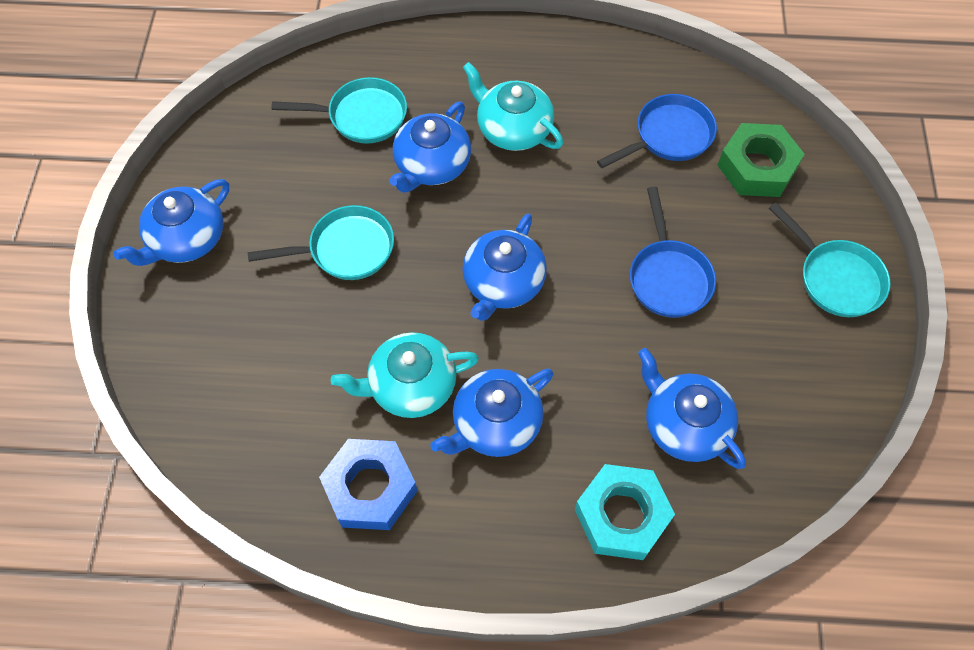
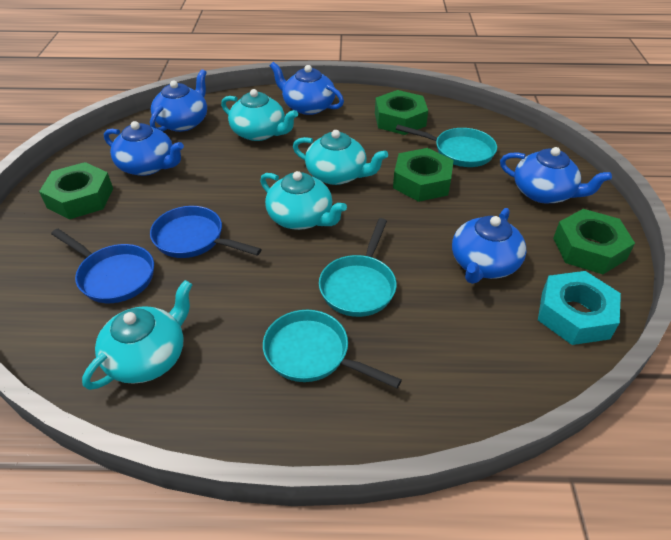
blue nut: 1 -> 0
green nut: 1 -> 4
turquoise teapot: 2 -> 4

